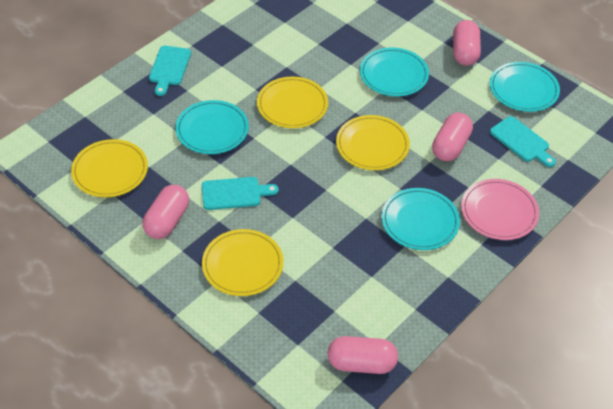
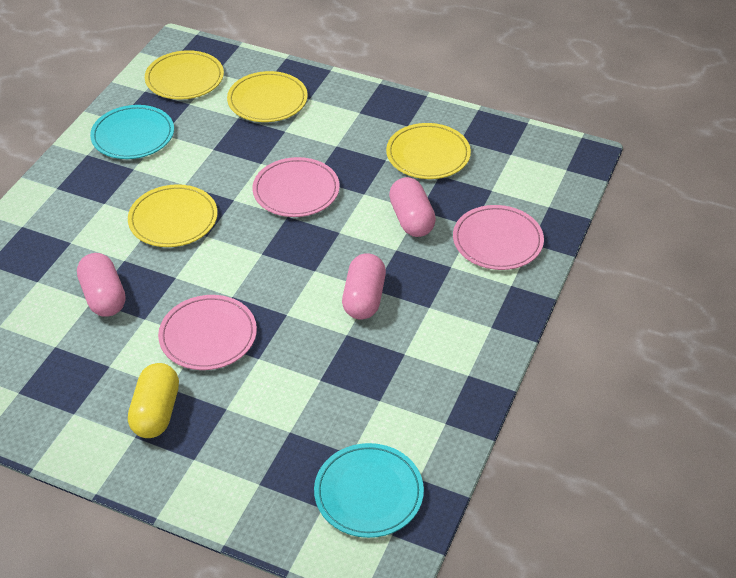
pink capsule: 4 -> 3
pink plate: 1 -> 3
turquoise cutting board: 3 -> 0
turquoise plate: 4 -> 2
yellow capsule: 0 -> 1

